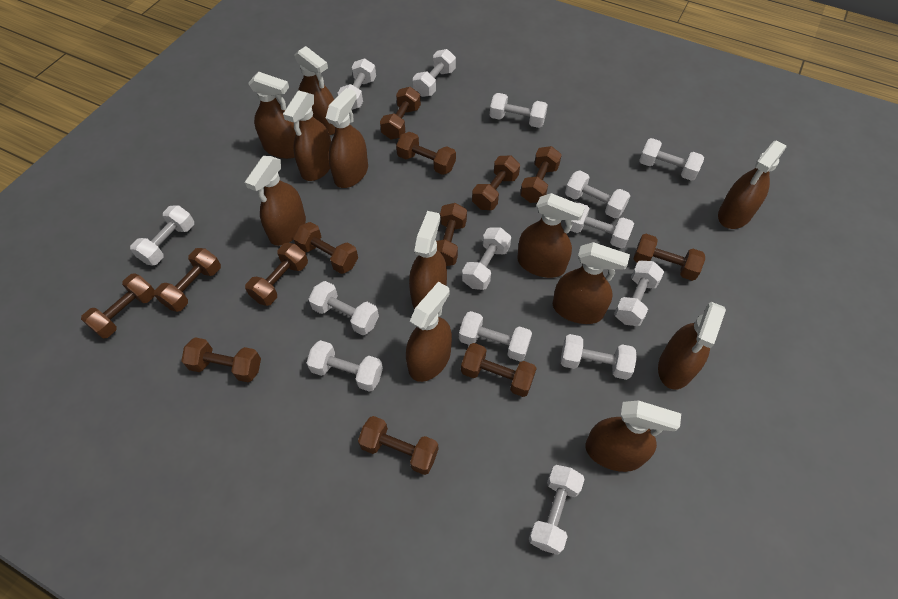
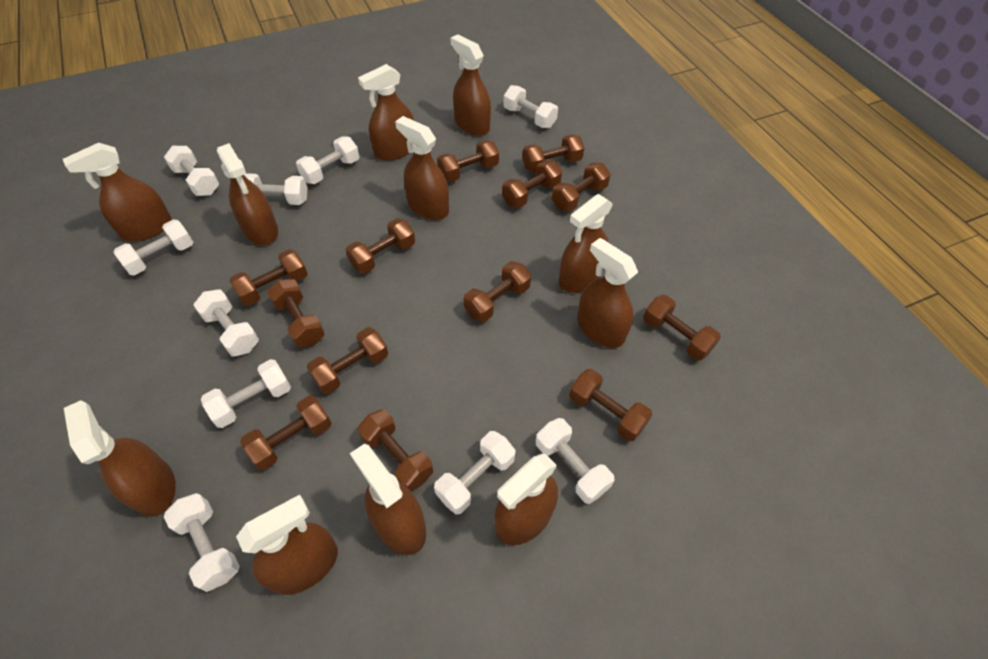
brown spray bottle: 12 -> 11
white dumbbell: 14 -> 10

